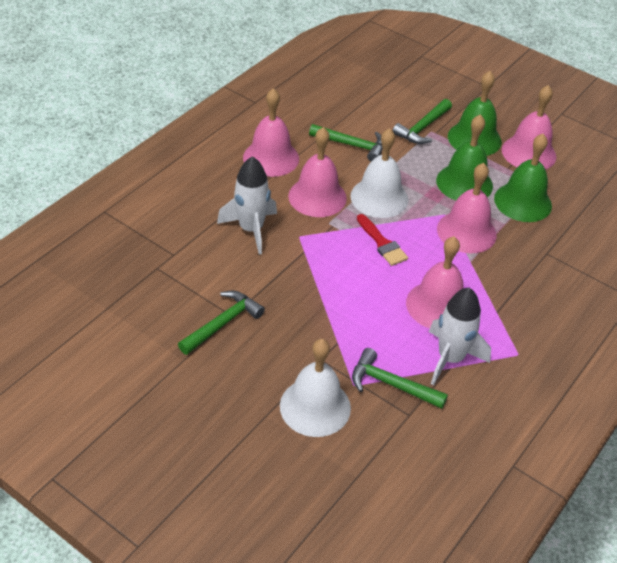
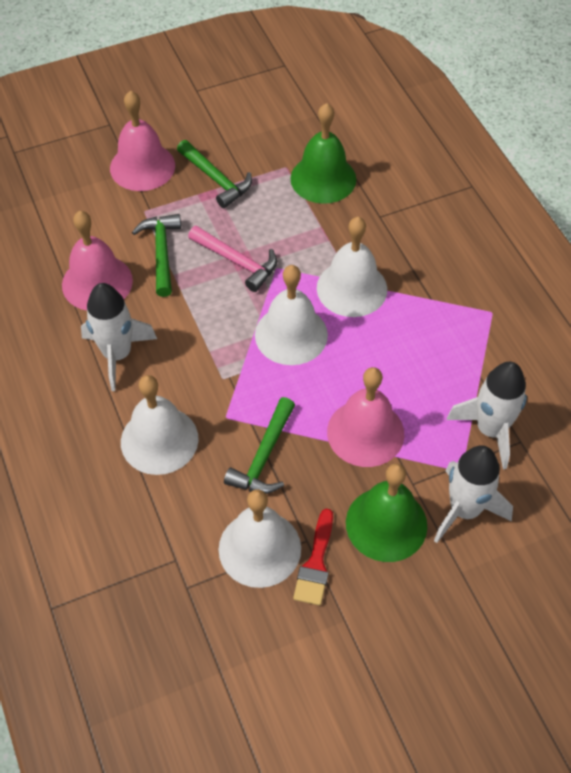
green bell: 3 -> 2
green hammer: 4 -> 3
pink bell: 5 -> 3
pink hammer: 0 -> 1
white bell: 2 -> 4
white rocket: 2 -> 3

